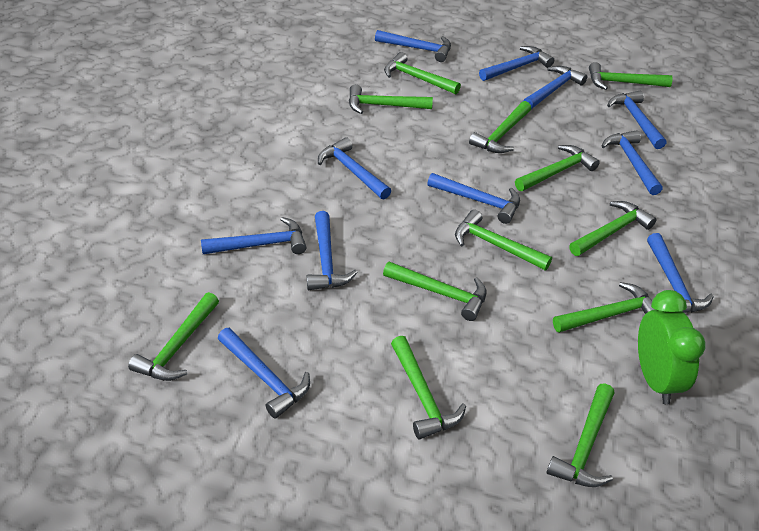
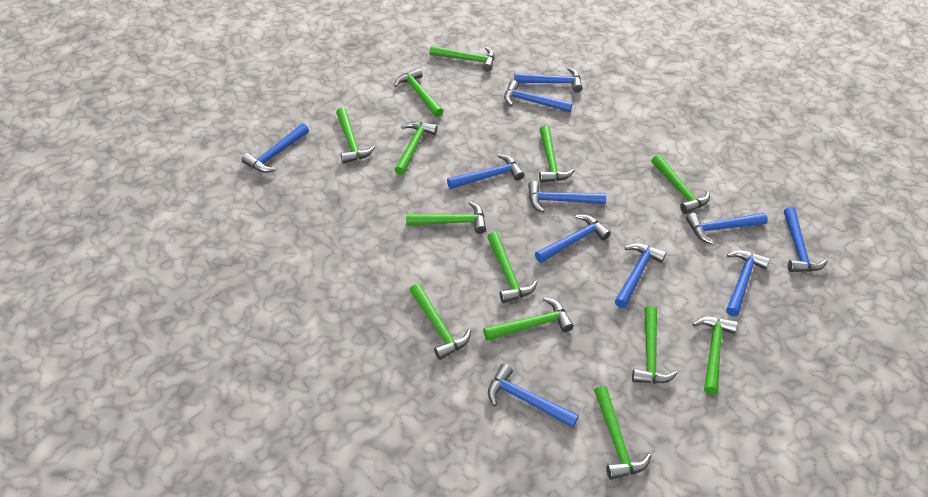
green clock: 1 -> 0
green hammer: 12 -> 13

